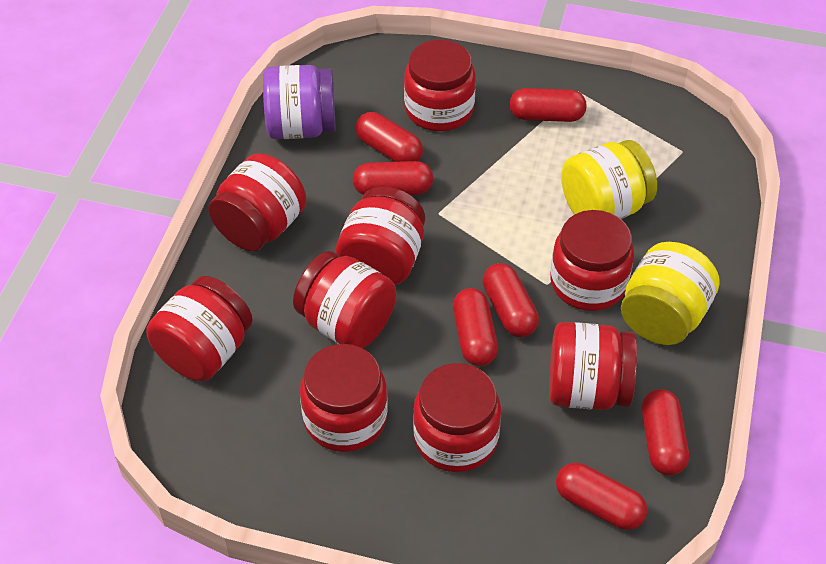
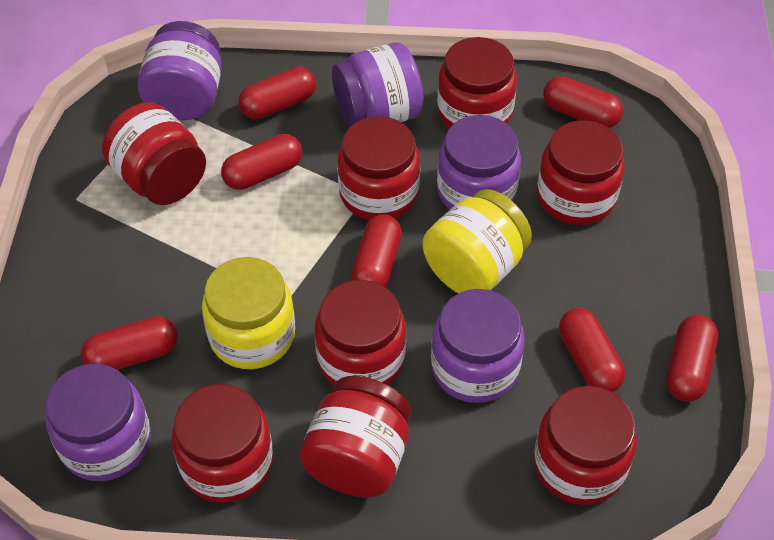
purple jar: 1 -> 5
red jar: 9 -> 8

